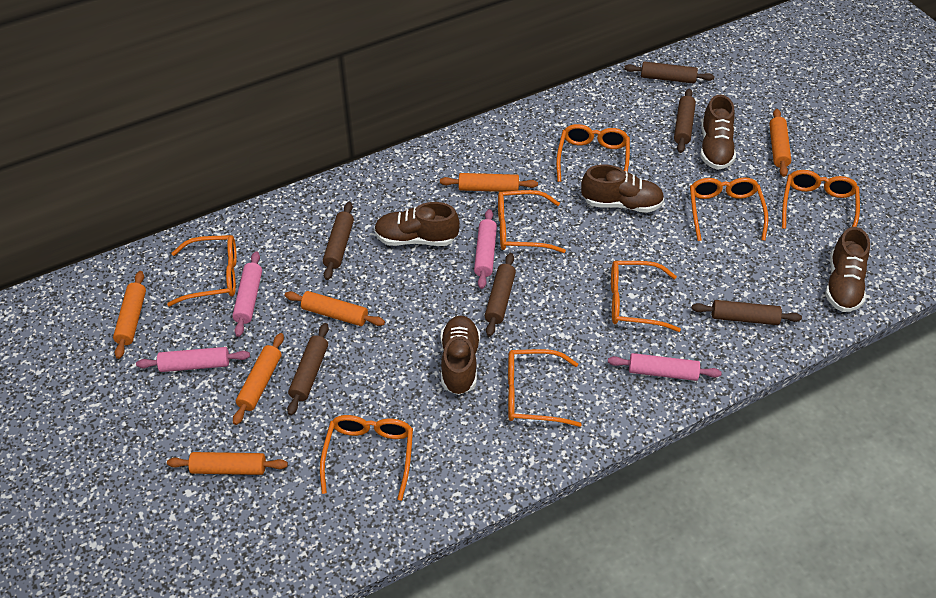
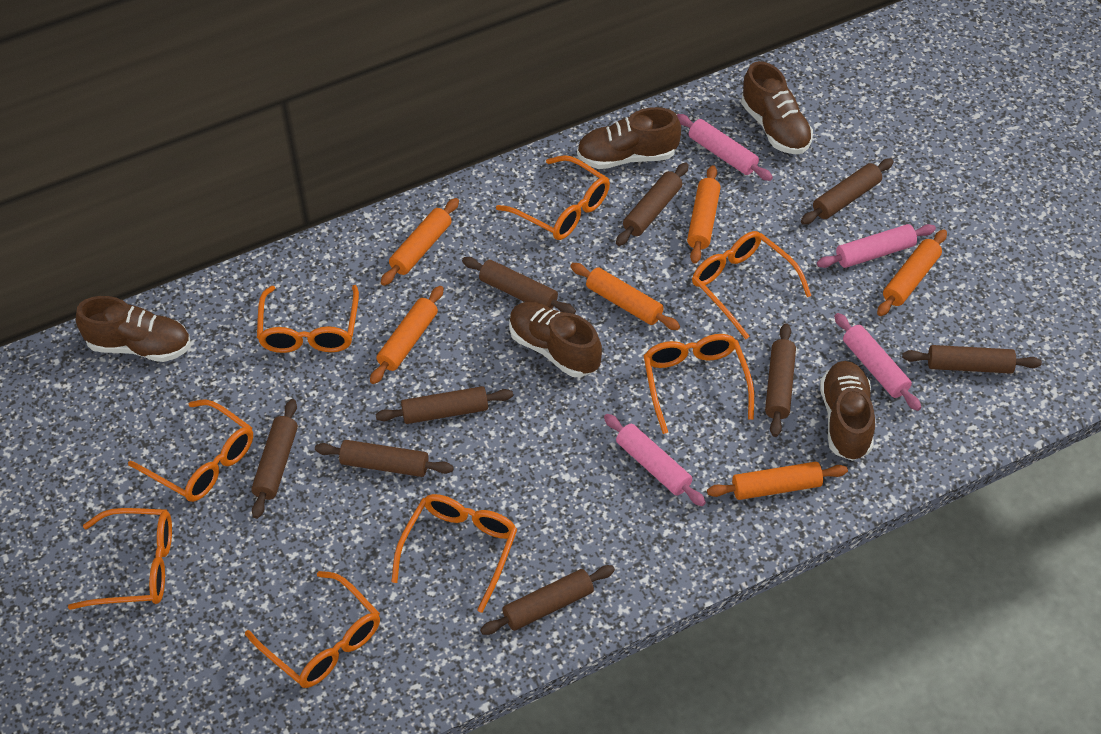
brown rolling pin: 6 -> 9

